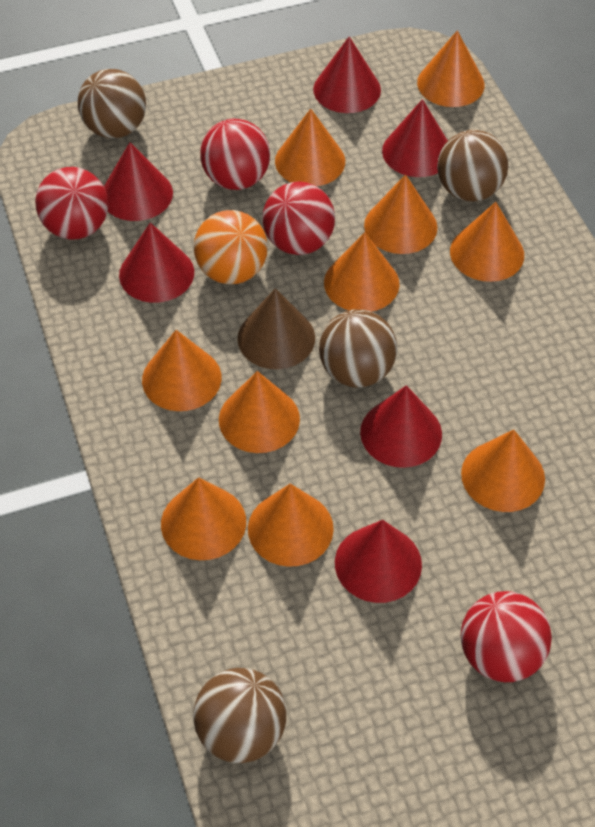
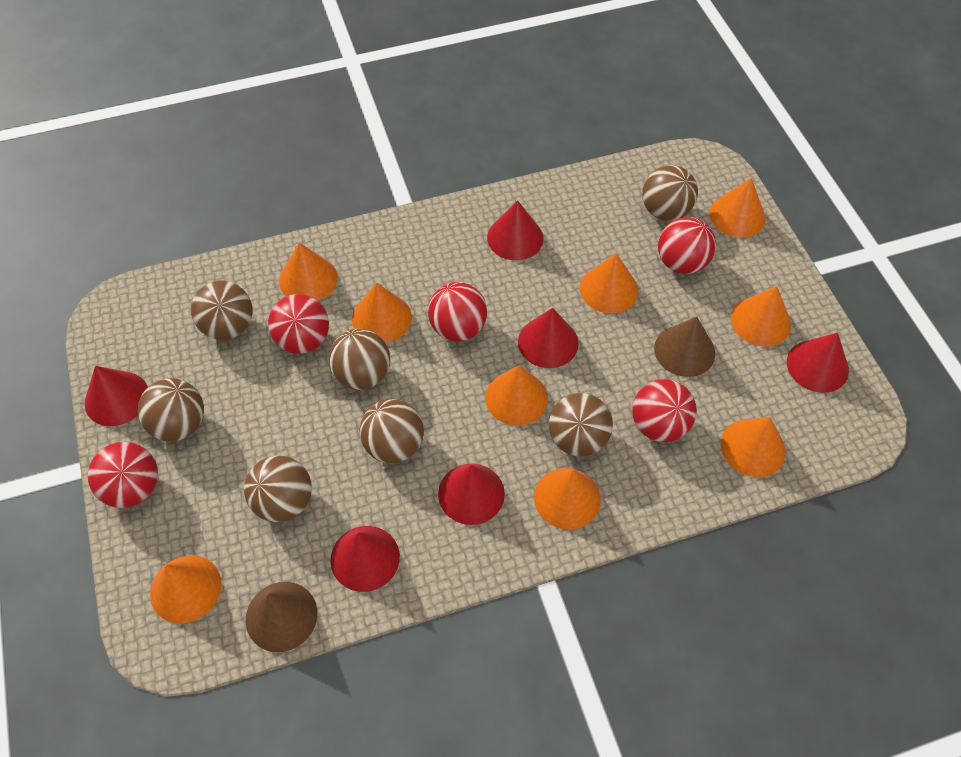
brown ball: 4 -> 7
brown cone: 1 -> 2
orange ball: 1 -> 0
orange cone: 10 -> 9
red ball: 4 -> 5

